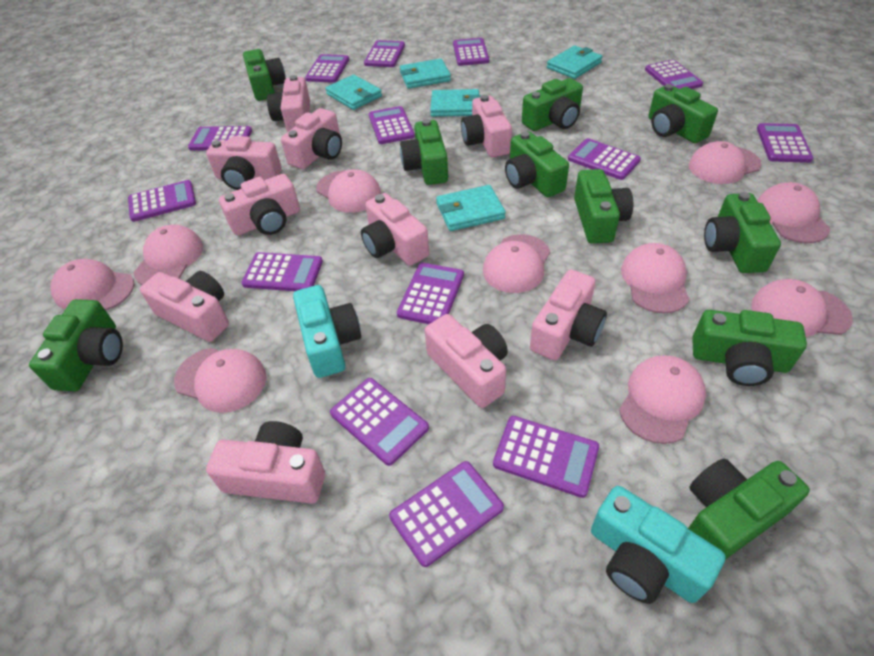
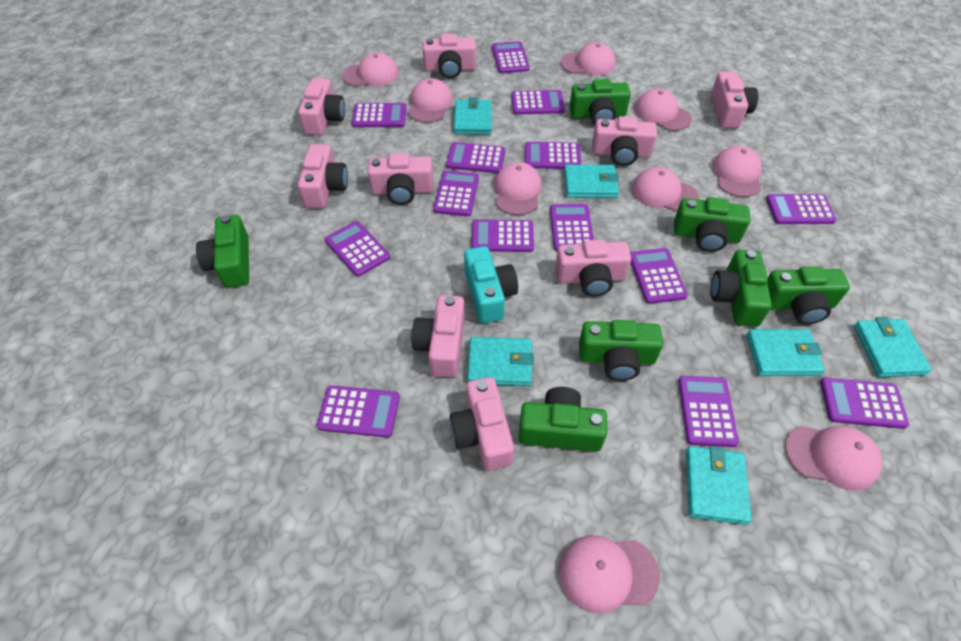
green camera: 10 -> 7
pink camera: 10 -> 9
pink cap: 10 -> 9
turquoise camera: 2 -> 1
turquoise wallet: 5 -> 6

